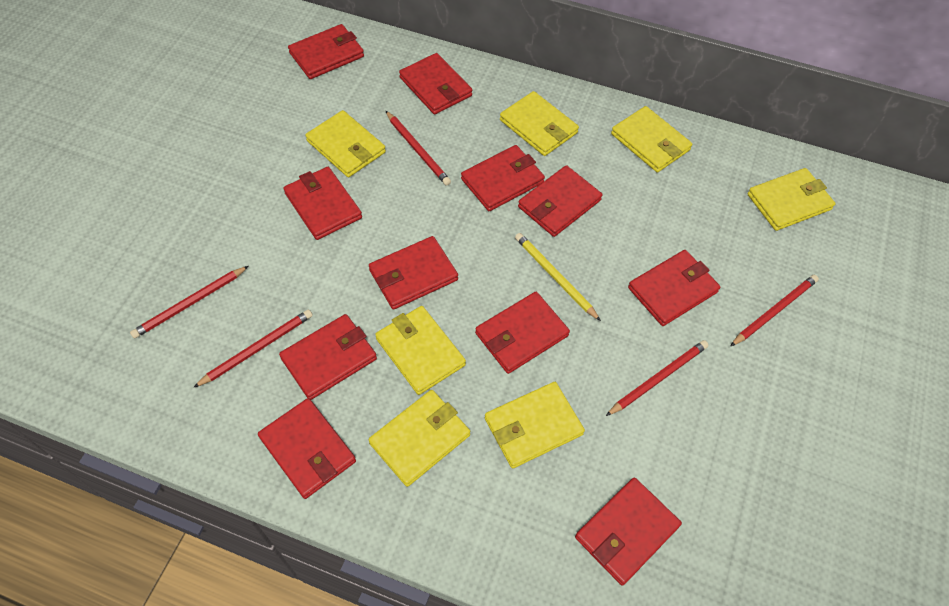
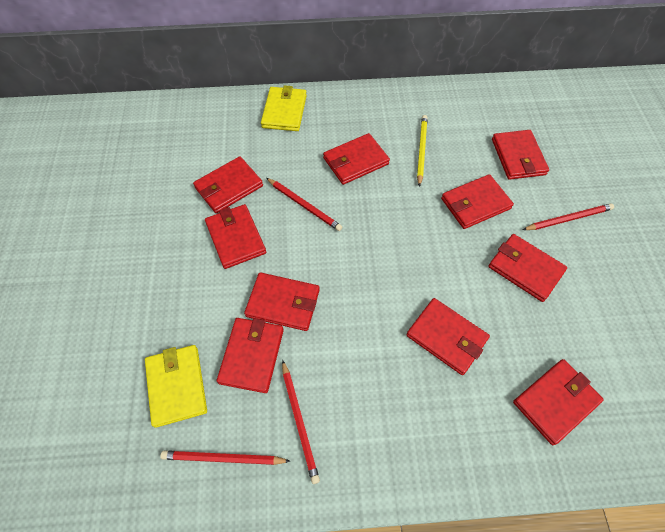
red pencil: 5 -> 4
red wallet: 11 -> 10
yellow wallet: 7 -> 2

